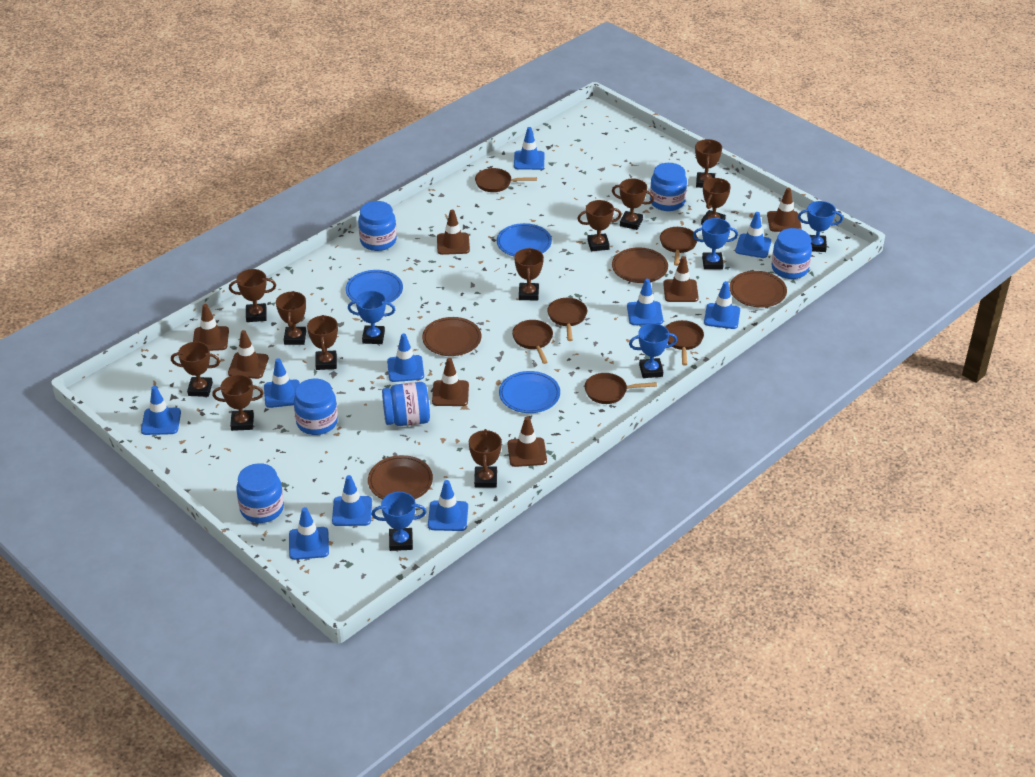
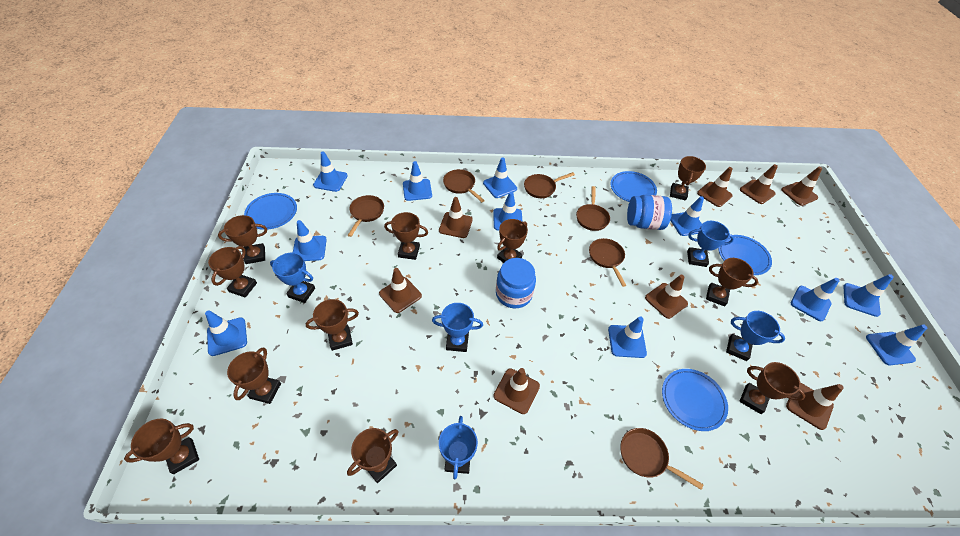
blue jar: 6 -> 2
blue plate: 3 -> 4
blue traffic cone: 10 -> 11
brown plate: 4 -> 0
brown traffic cone: 7 -> 8

